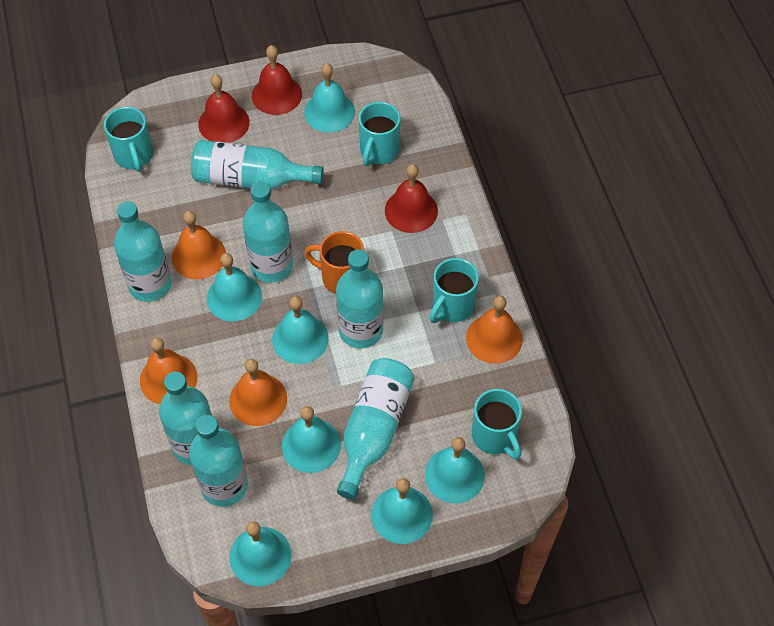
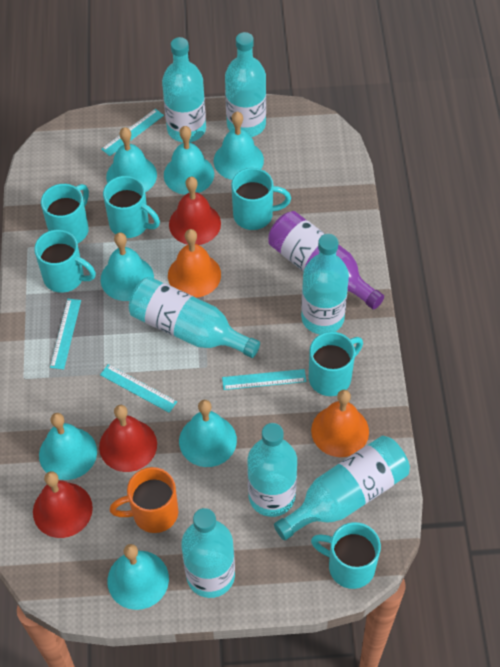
orange bell: 4 -> 2
purple bottle: 0 -> 1
turquoise mug: 4 -> 6
turquoise ruler: 0 -> 4

